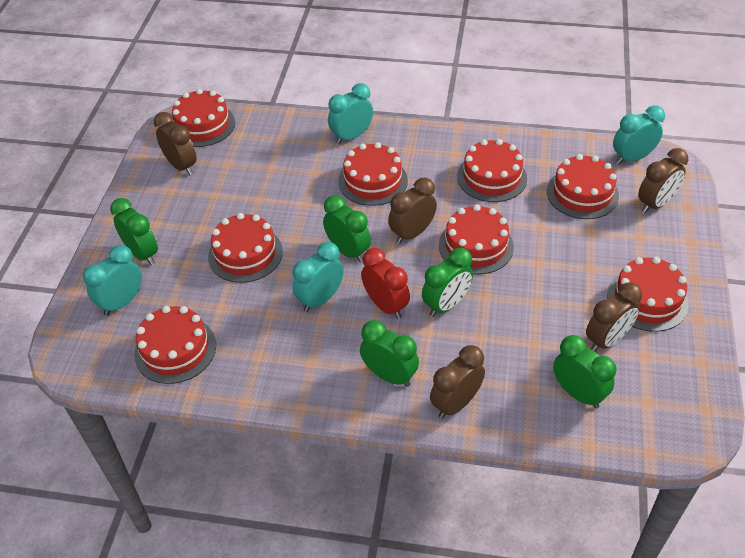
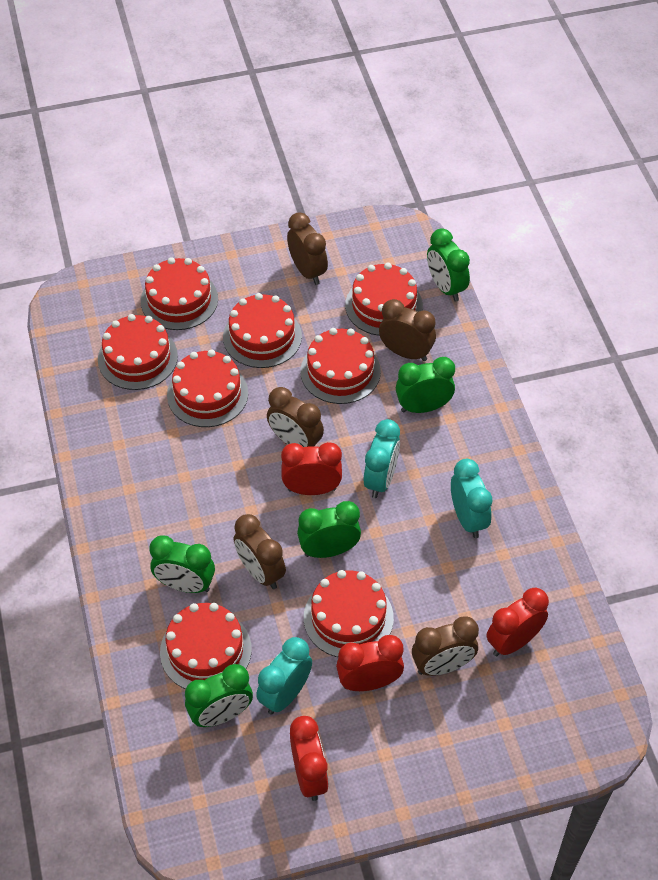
red clock: 1 -> 4
turquoise clock: 4 -> 3

